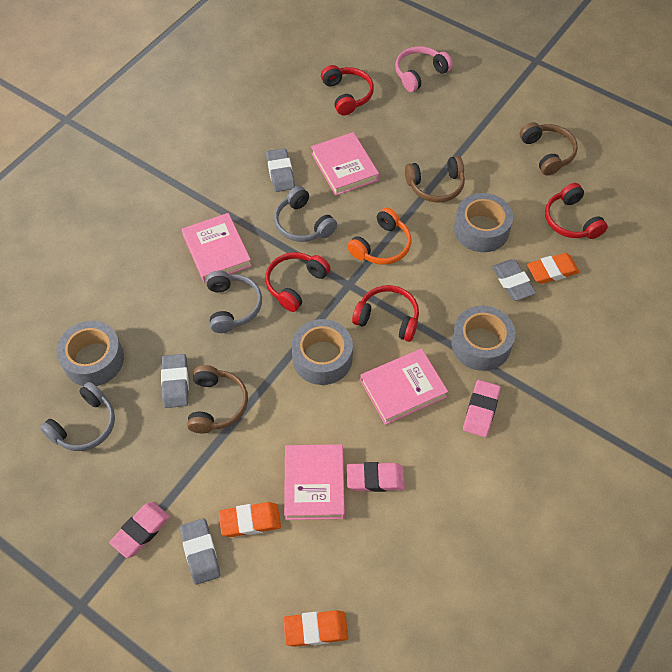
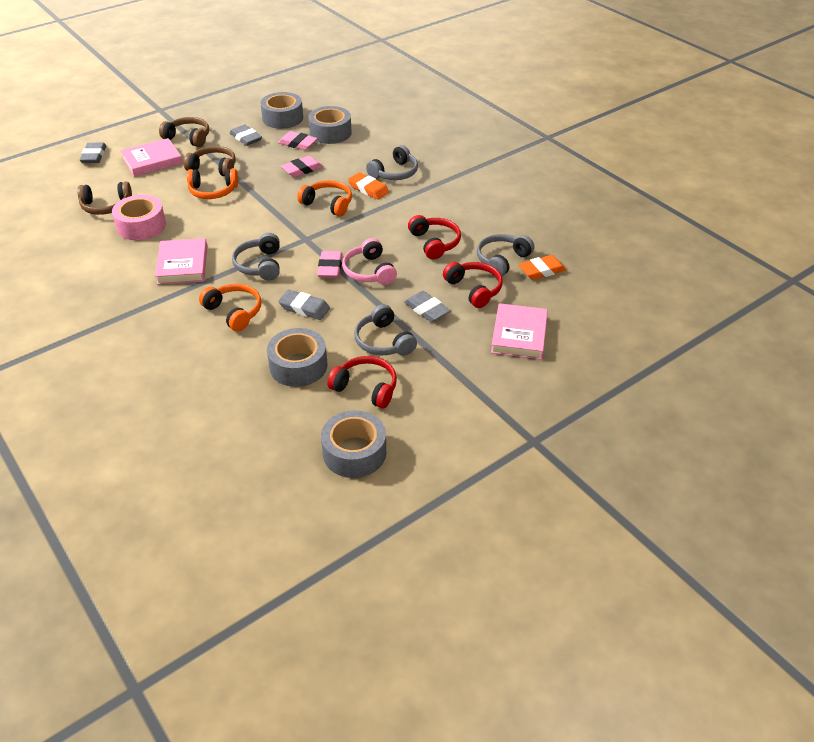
grey headphones: 3 -> 4
orange eraser: 3 -> 2
orange headphones: 1 -> 3
pink book: 4 -> 3
pink tape: 0 -> 1
red headphones: 4 -> 3

